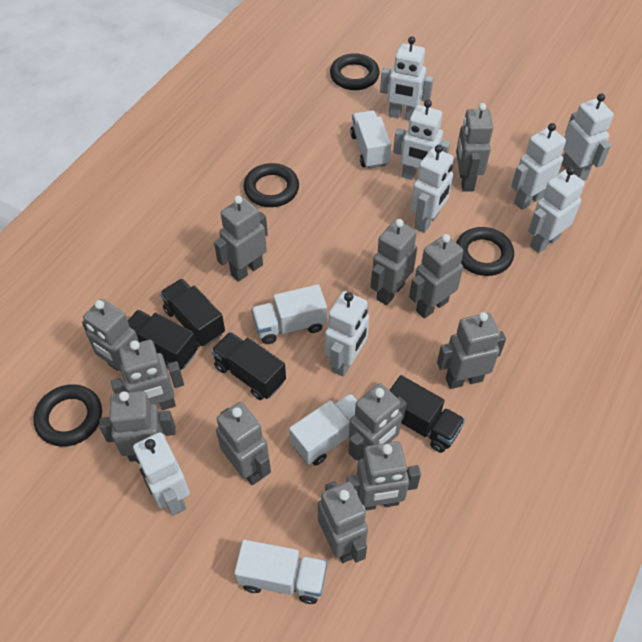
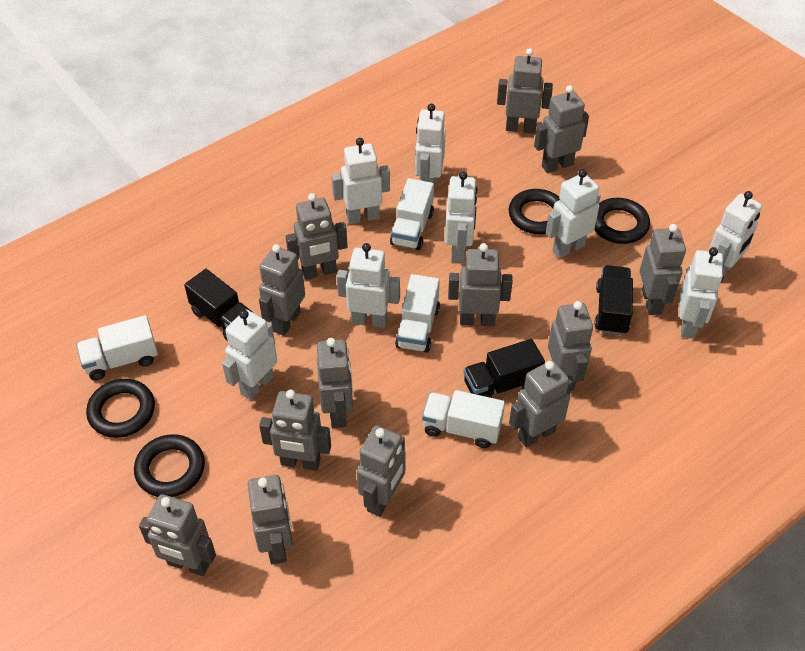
black truck: 4 -> 3
grey robot: 12 -> 13

